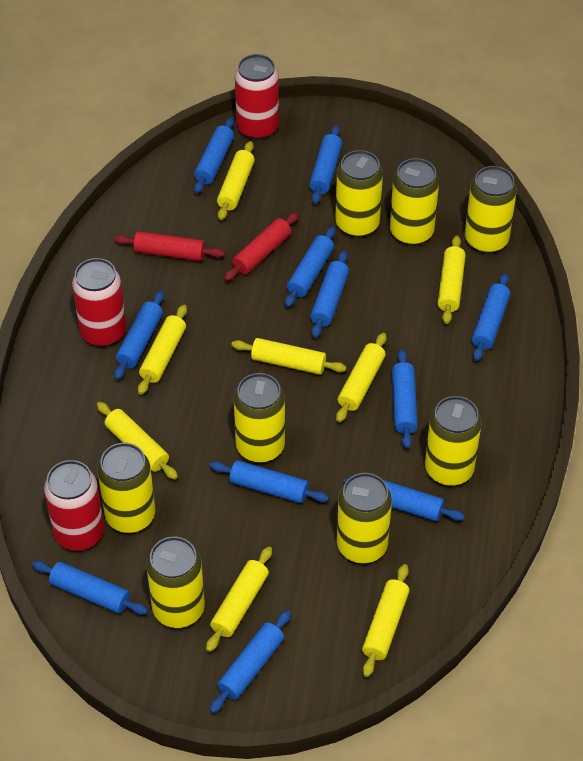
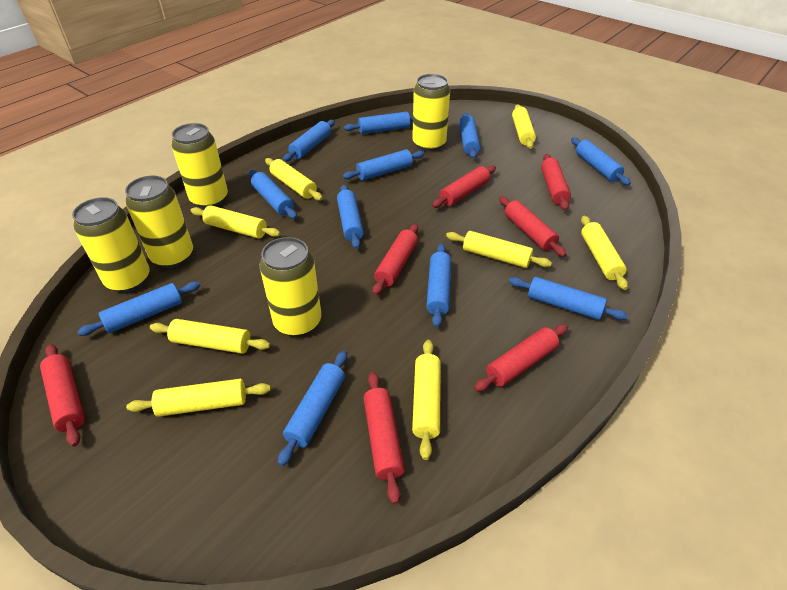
red can: 3 -> 0
red rolling pin: 2 -> 7
yellow can: 8 -> 5

